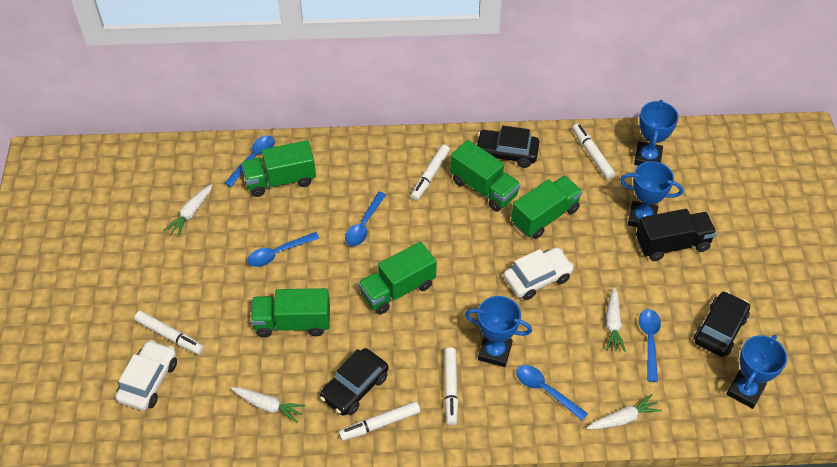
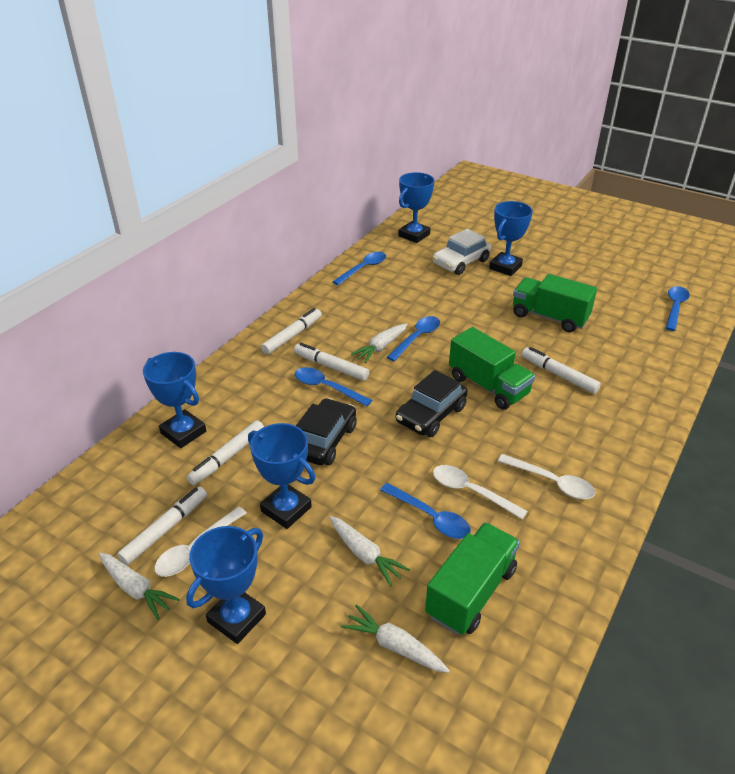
black car: 3 -> 2
black truck: 1 -> 0
blue trophy: 4 -> 5
green truck: 5 -> 3
white car: 2 -> 1
white spoon: 0 -> 3

